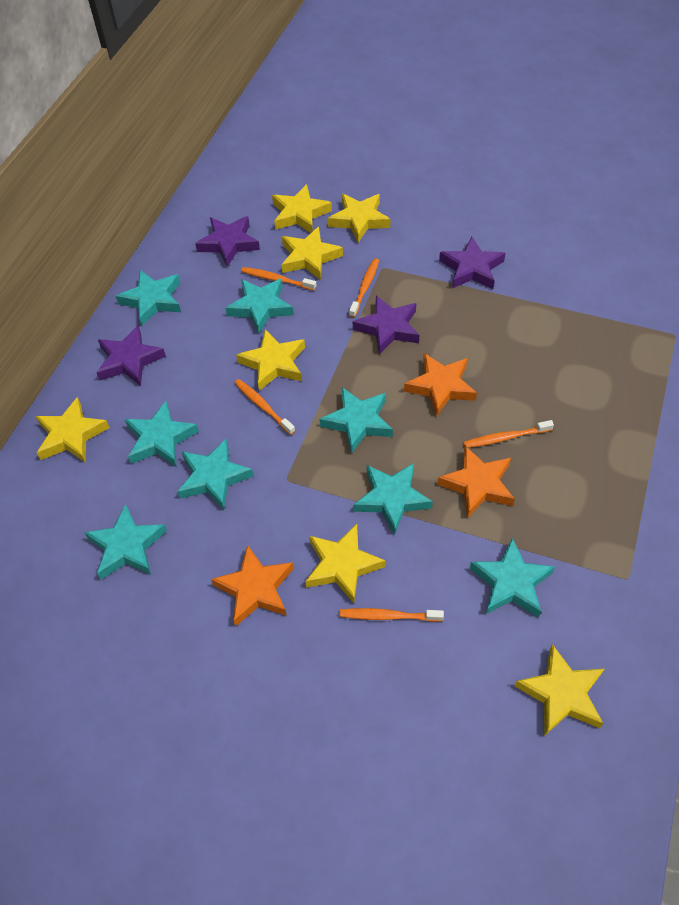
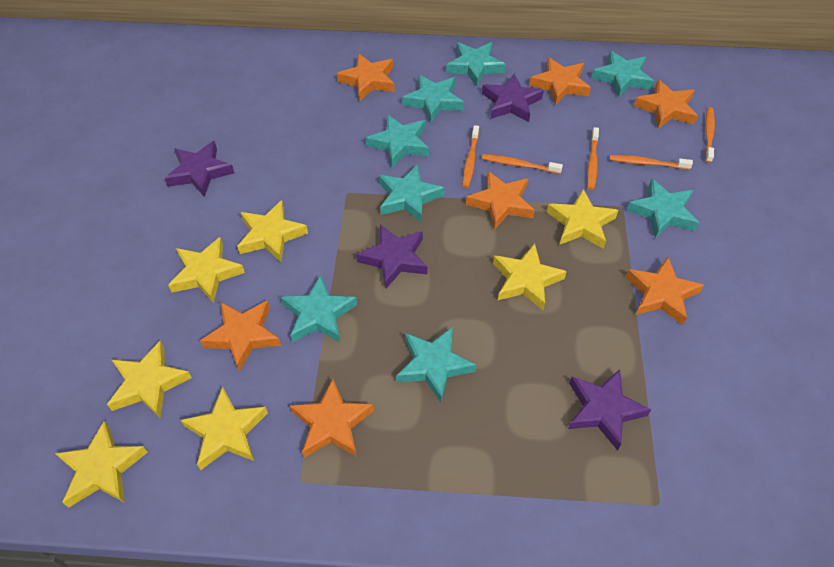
orange star: 3 -> 7

